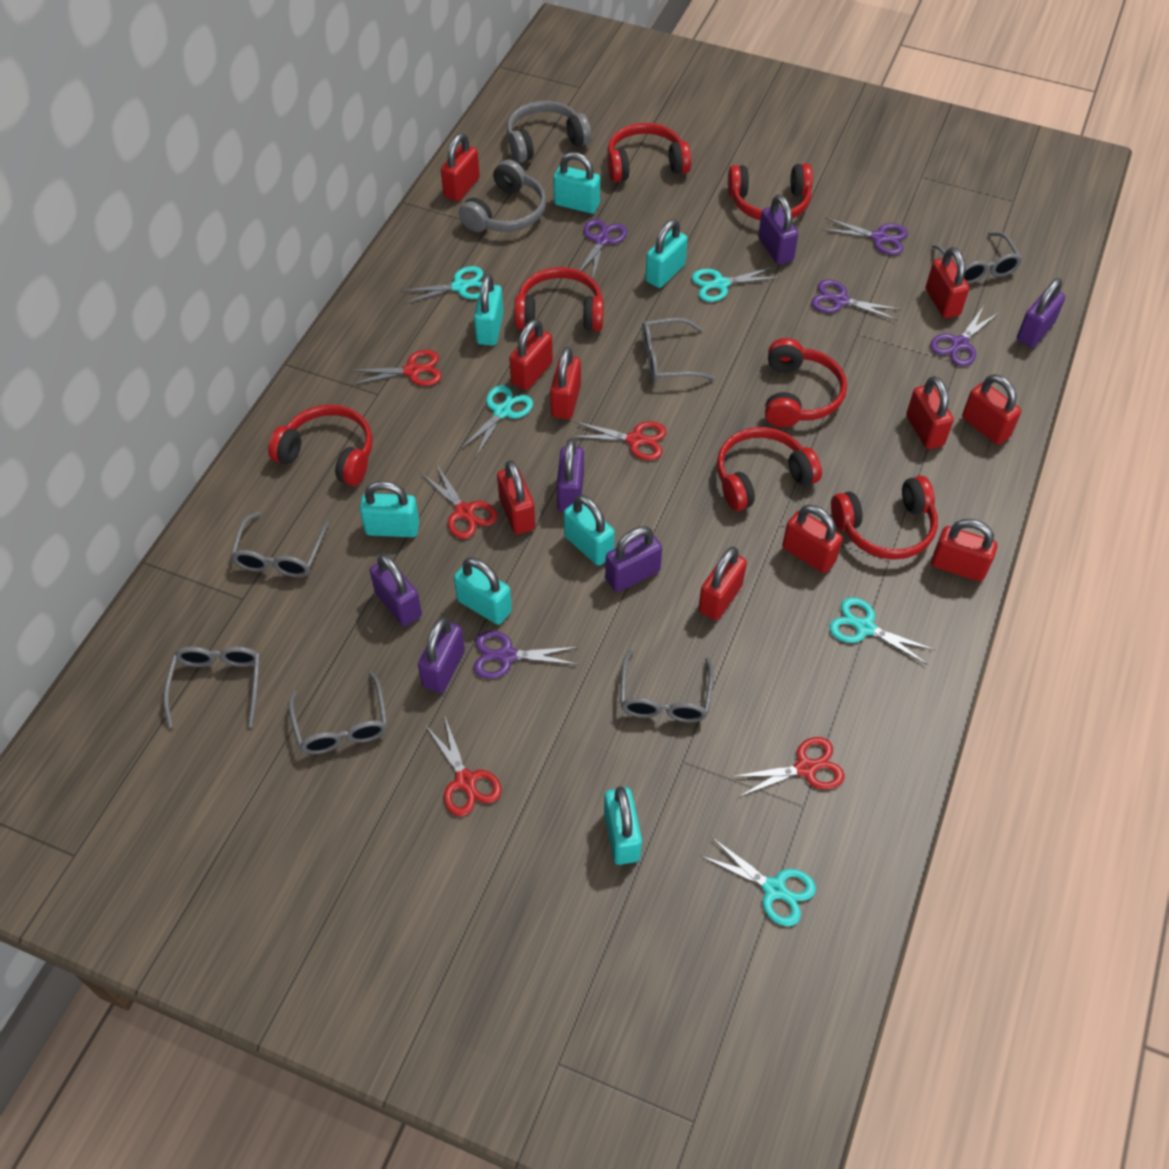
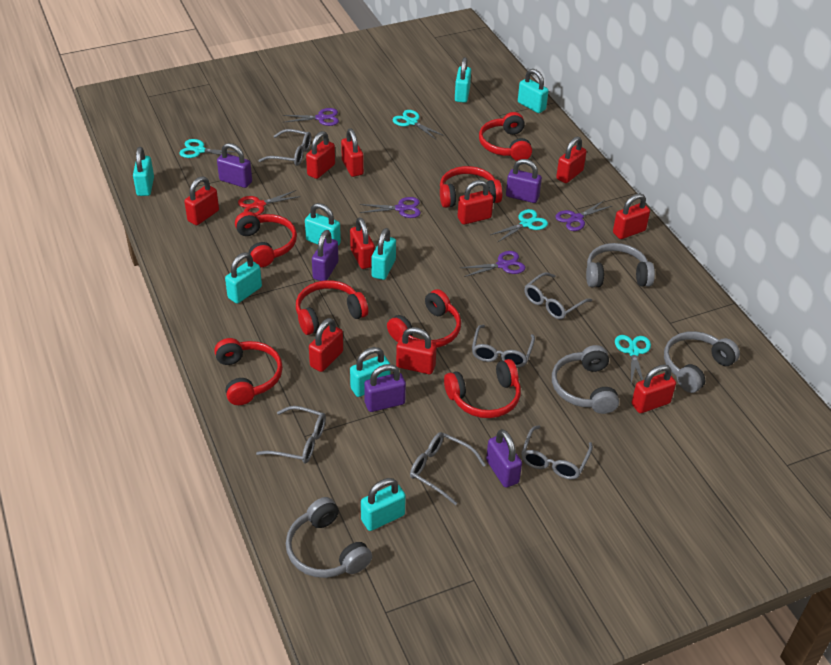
grey headphones: 2 -> 4
purple padlock: 6 -> 5
purple scissors: 5 -> 4
red scissors: 5 -> 1
turquoise padlock: 7 -> 8
turquoise scissors: 5 -> 4

